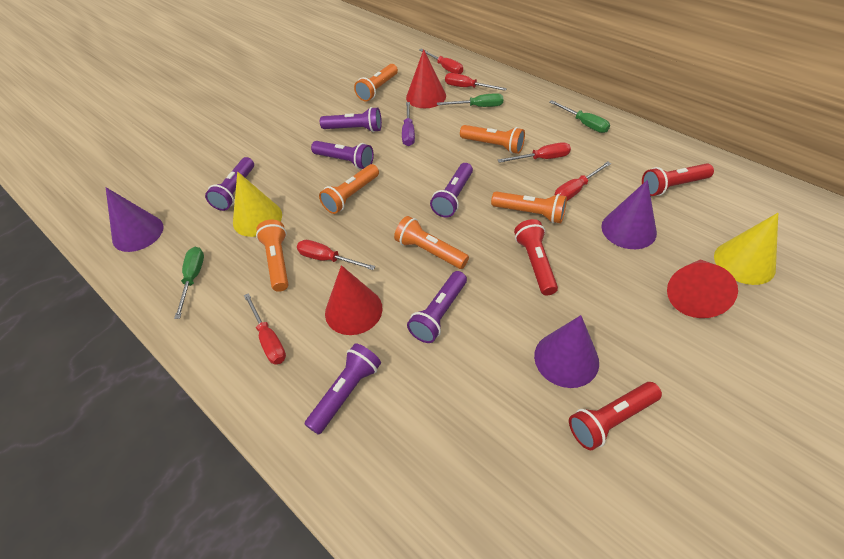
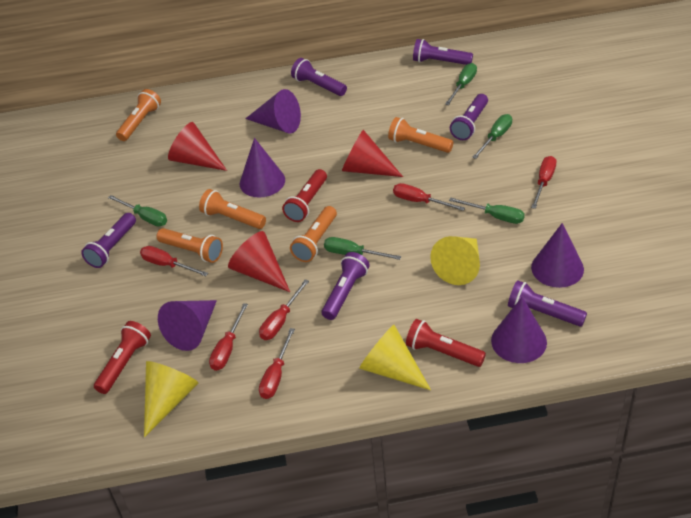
green screwdriver: 3 -> 5
orange flashlight: 6 -> 5
purple cone: 3 -> 5
purple screwdriver: 1 -> 0
yellow cone: 2 -> 3

